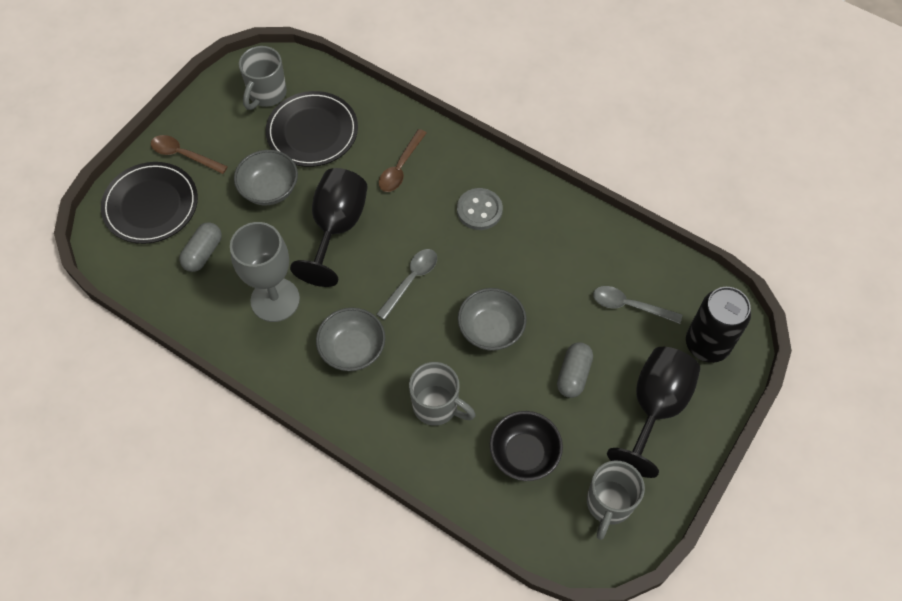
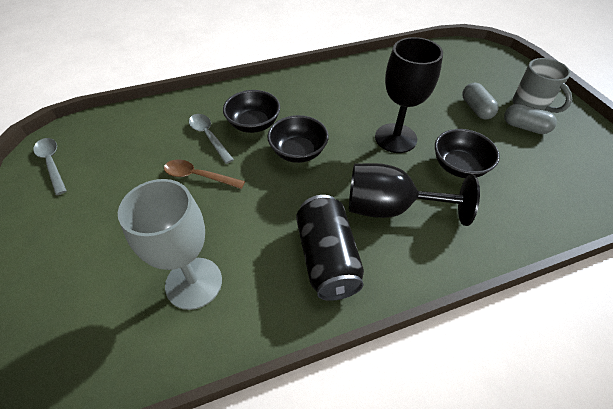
black bowl: 1 -> 3
black plate: 2 -> 0
brown spoon: 2 -> 1
grey bowl: 3 -> 0
grey button: 1 -> 0
grey mug: 3 -> 1

